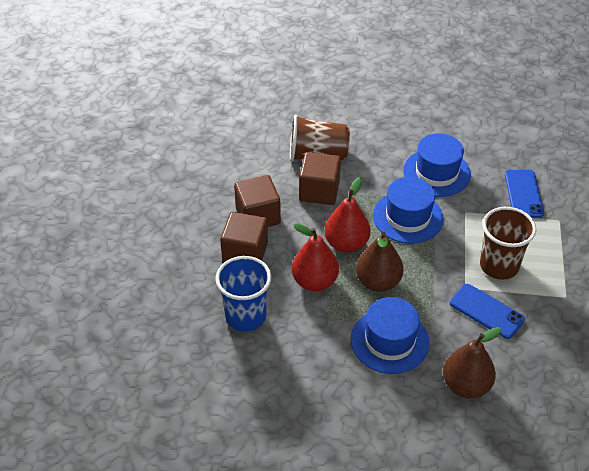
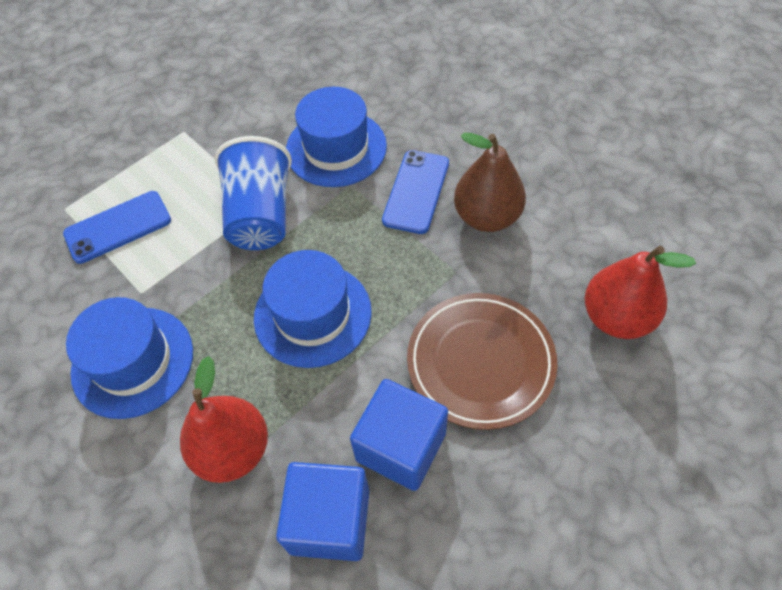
blue cube: 0 -> 2
brown cube: 3 -> 0
brown cup: 2 -> 0
brown pear: 2 -> 1
brown plate: 0 -> 1

